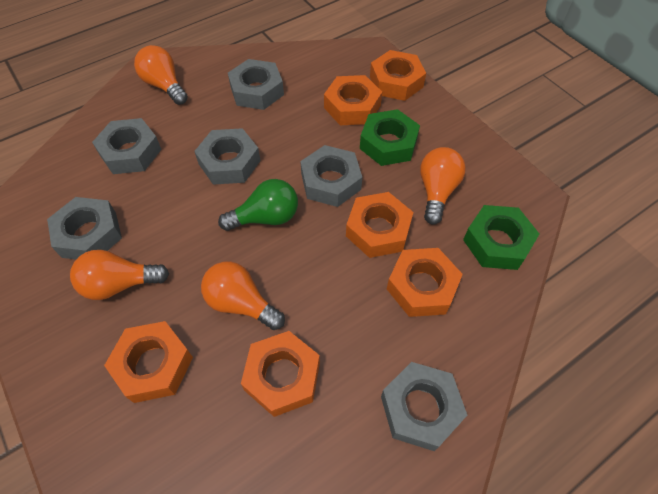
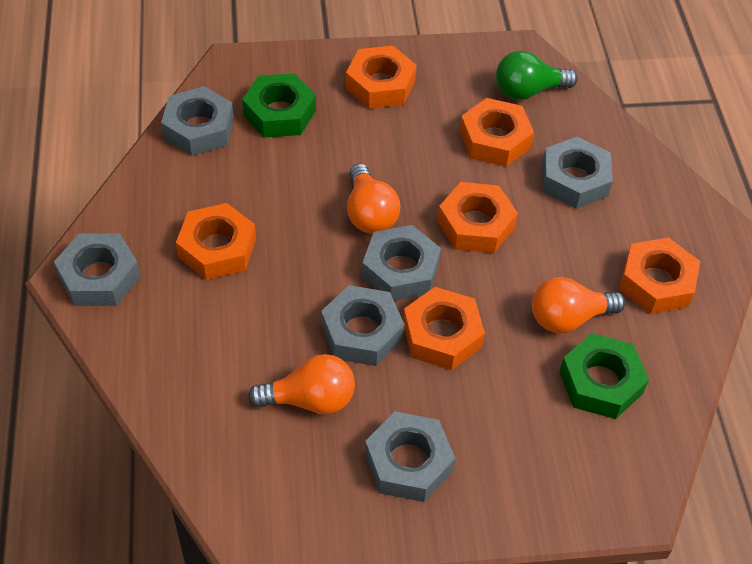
orange light bulb: 4 -> 3

